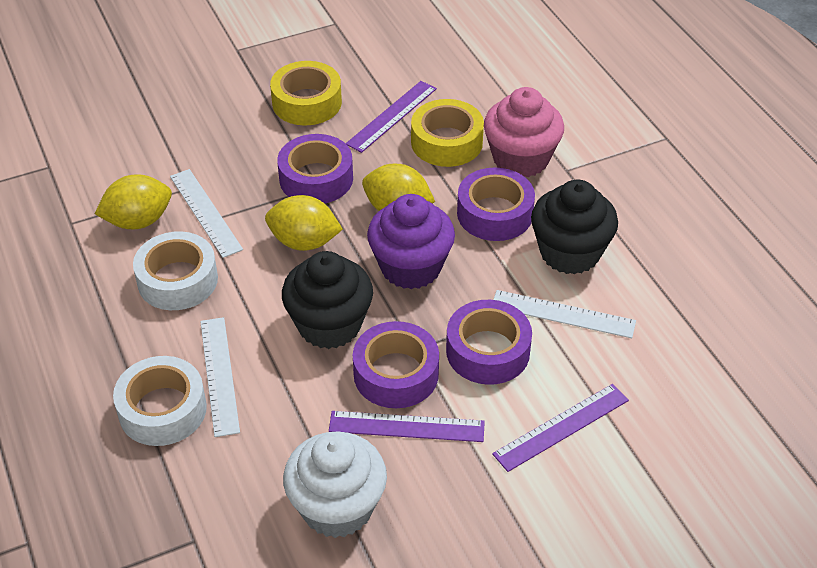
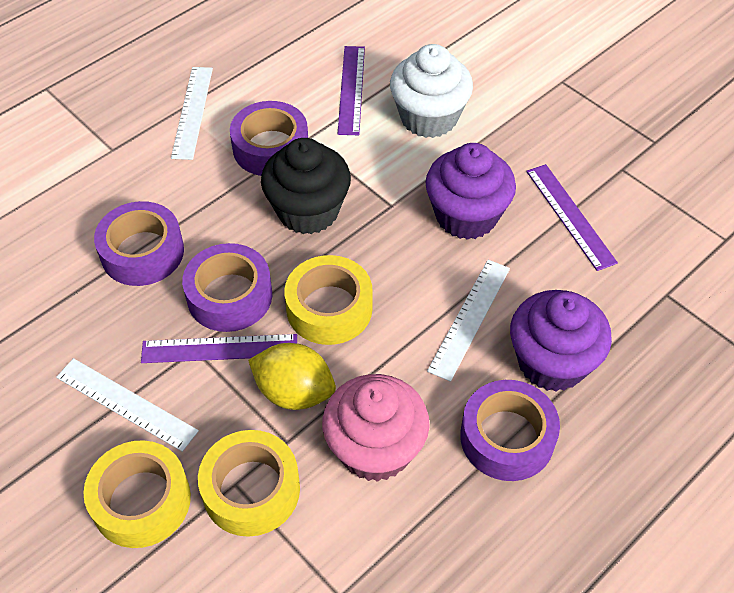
black cupcake: 2 -> 1
purple cupcake: 1 -> 2
white tape: 2 -> 0
yellow lemon: 3 -> 1
yellow tape: 2 -> 3

